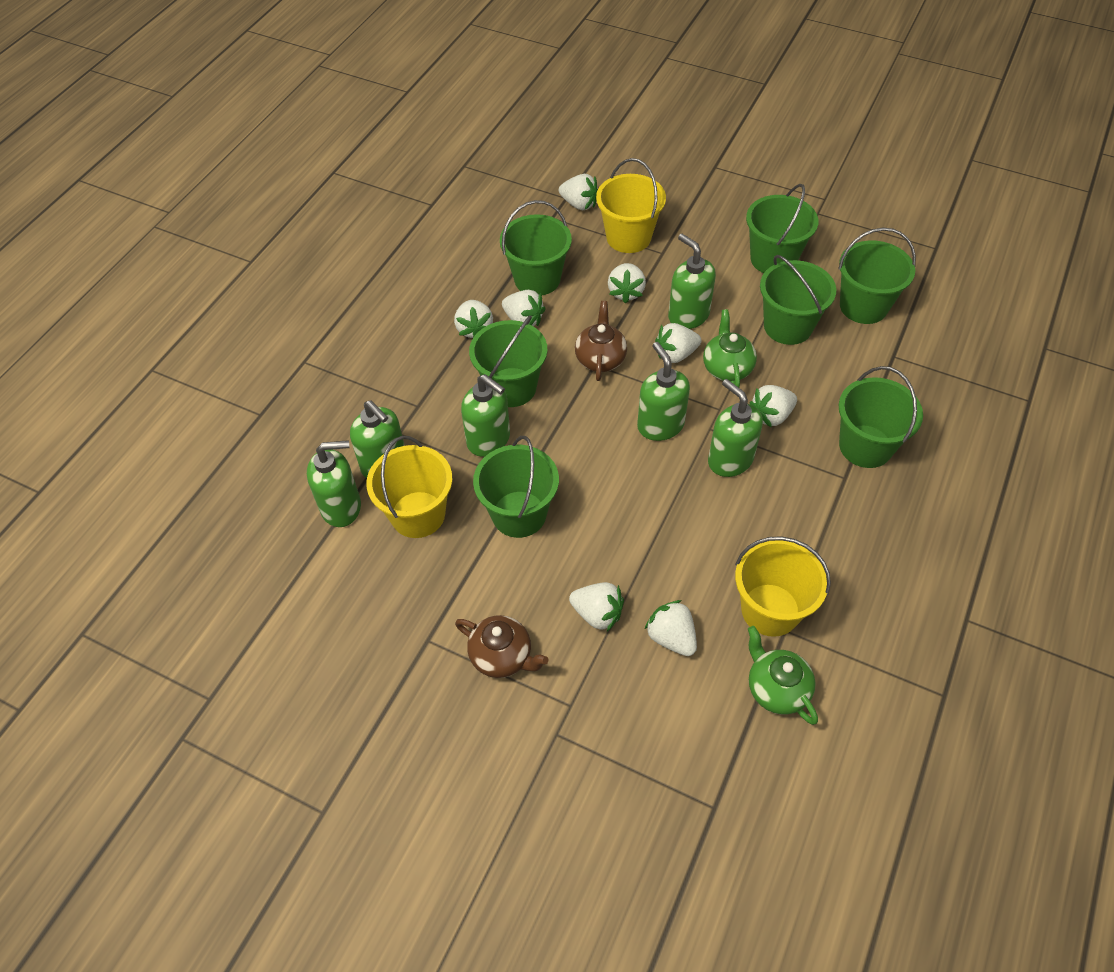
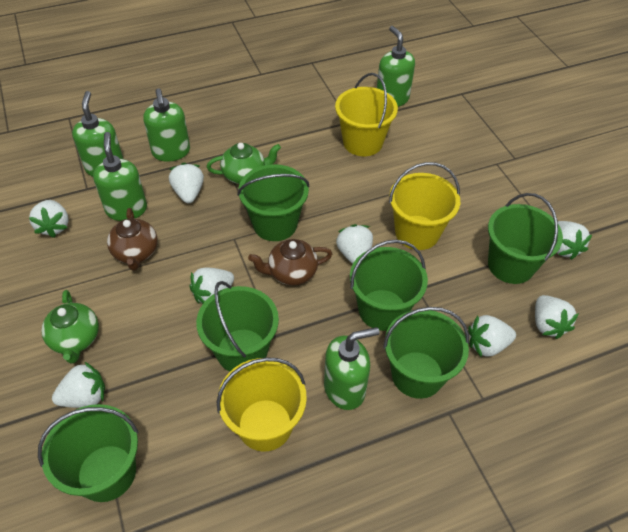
green bucket: 7 -> 6
green soap dispenser: 6 -> 5

